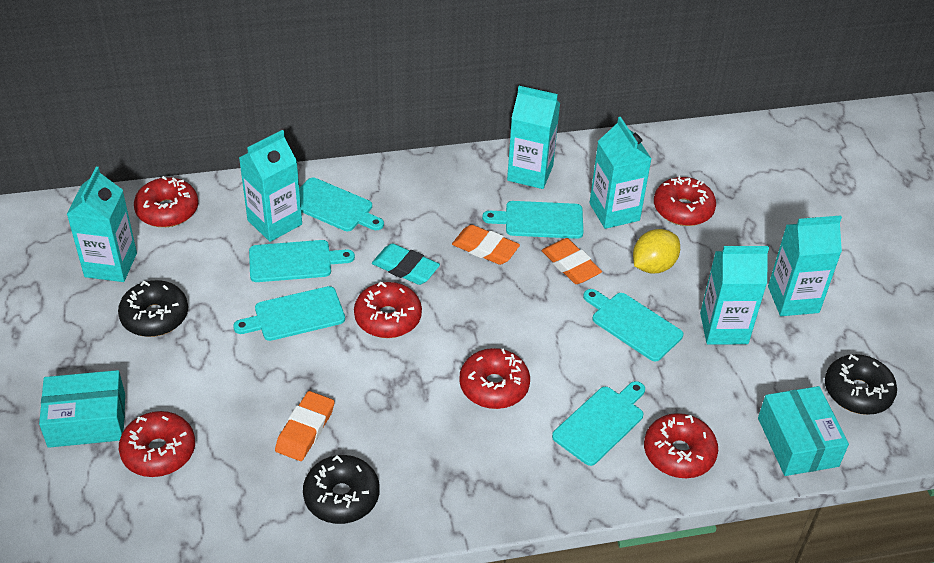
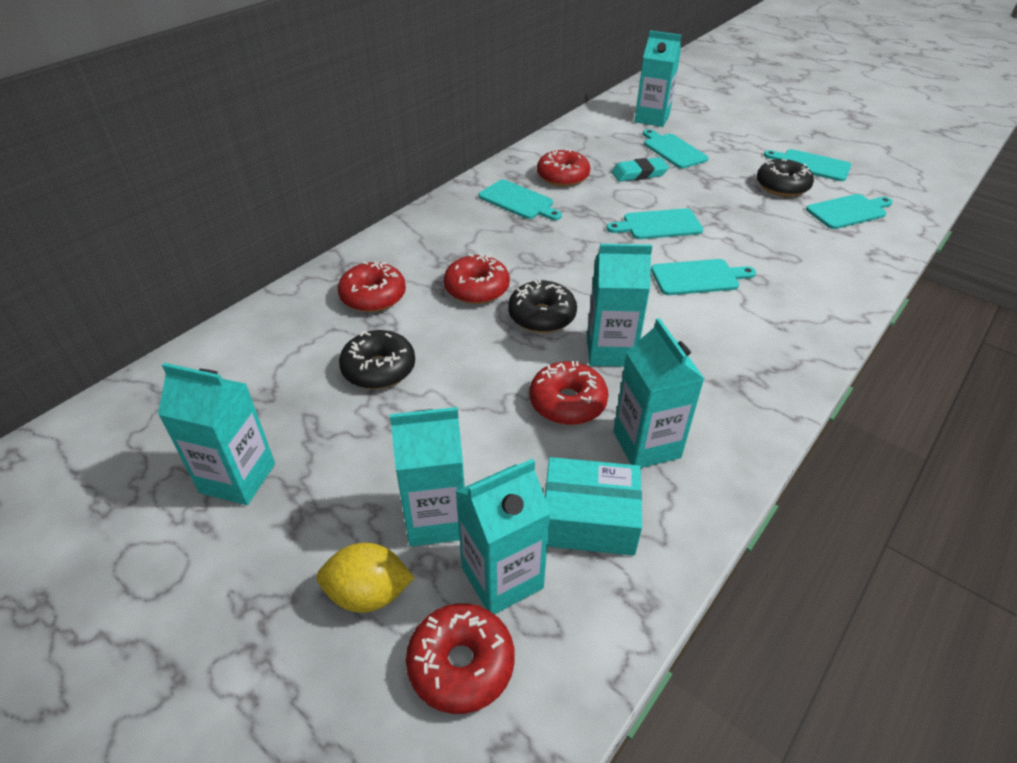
orange eraser: 3 -> 0
red donut: 6 -> 5
turquoise box: 2 -> 1

